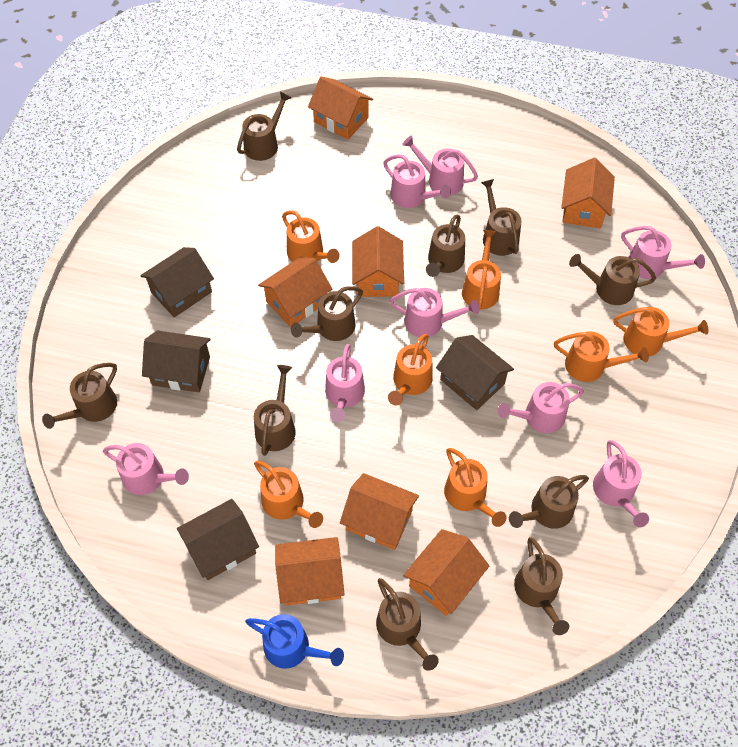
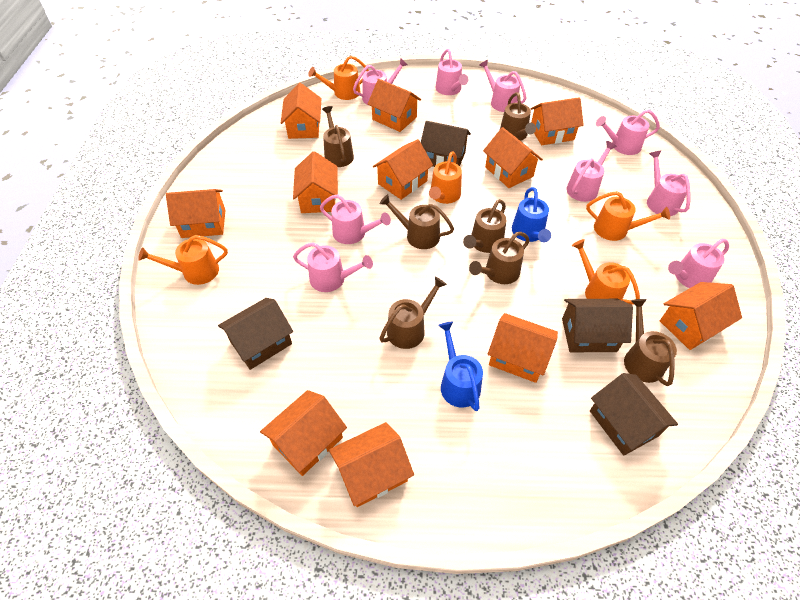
blue watering can: 1 -> 2
brown watering can: 10 -> 7
orange house: 7 -> 11
orange watering can: 7 -> 5
pink watering can: 8 -> 9

